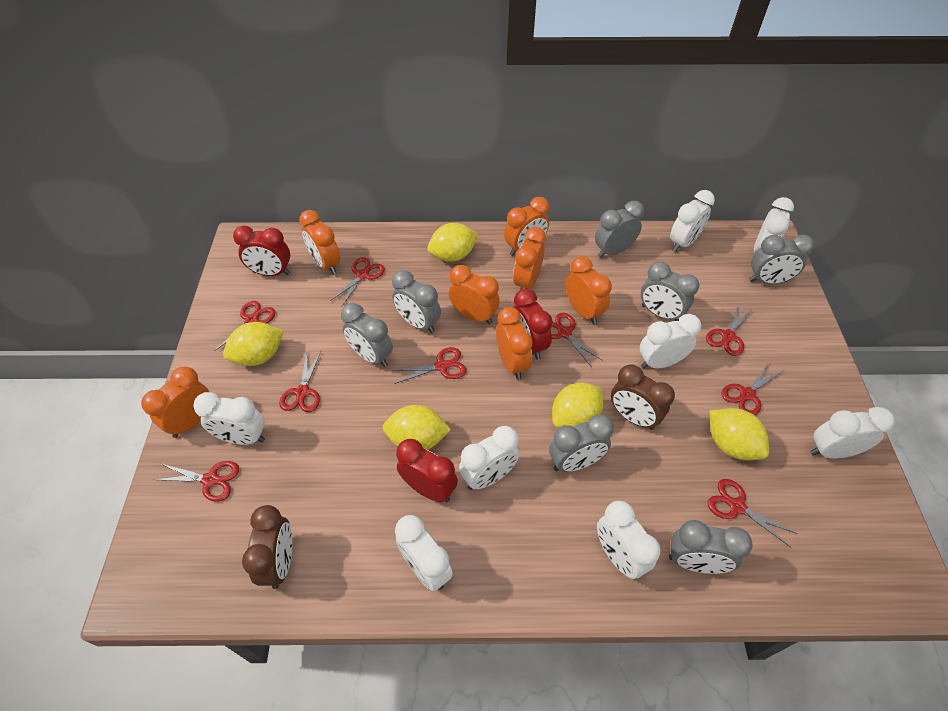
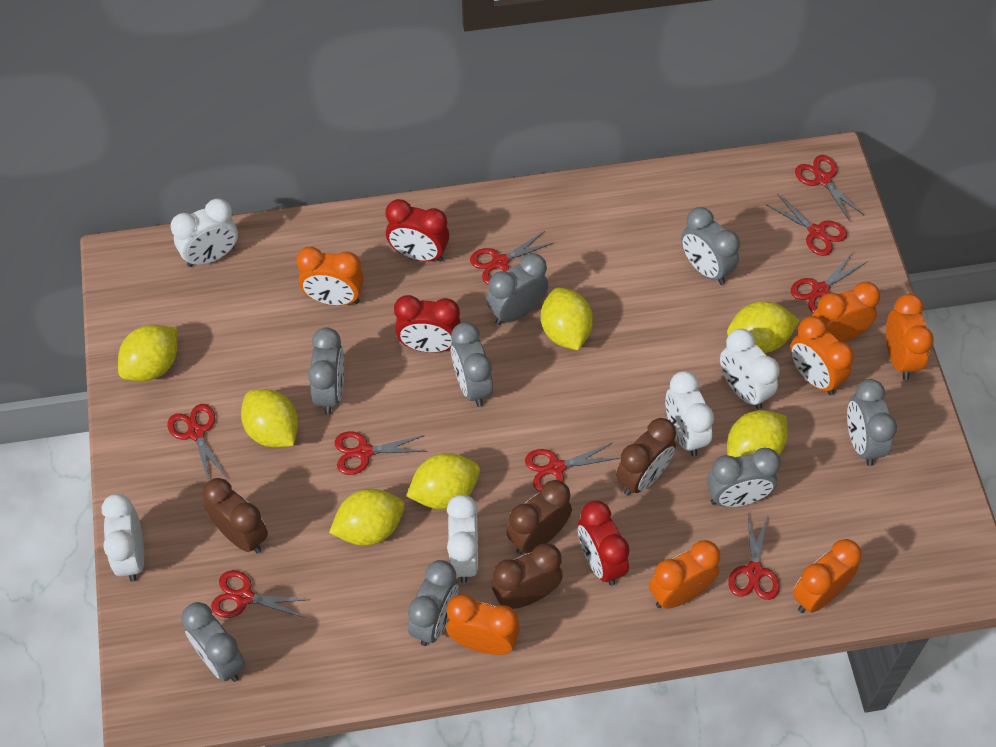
brown clock: 2 -> 4
grey clock: 7 -> 8
white clock: 8 -> 5
yellow lemon: 5 -> 7

